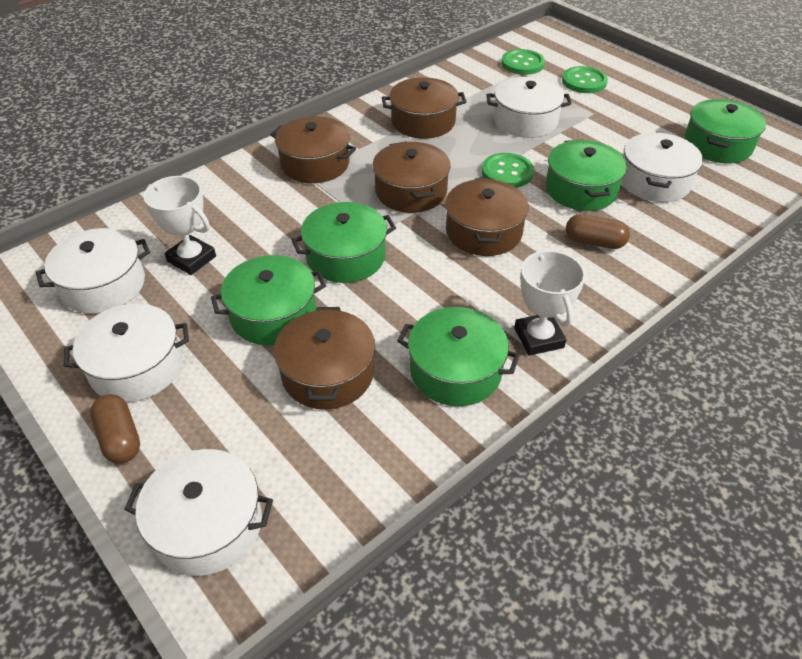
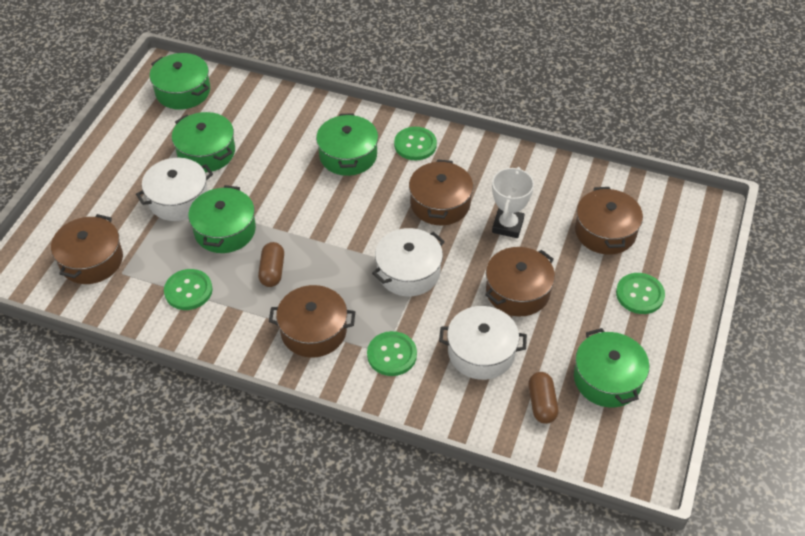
green button: 3 -> 4
white pot: 5 -> 3
white trophy: 2 -> 1

